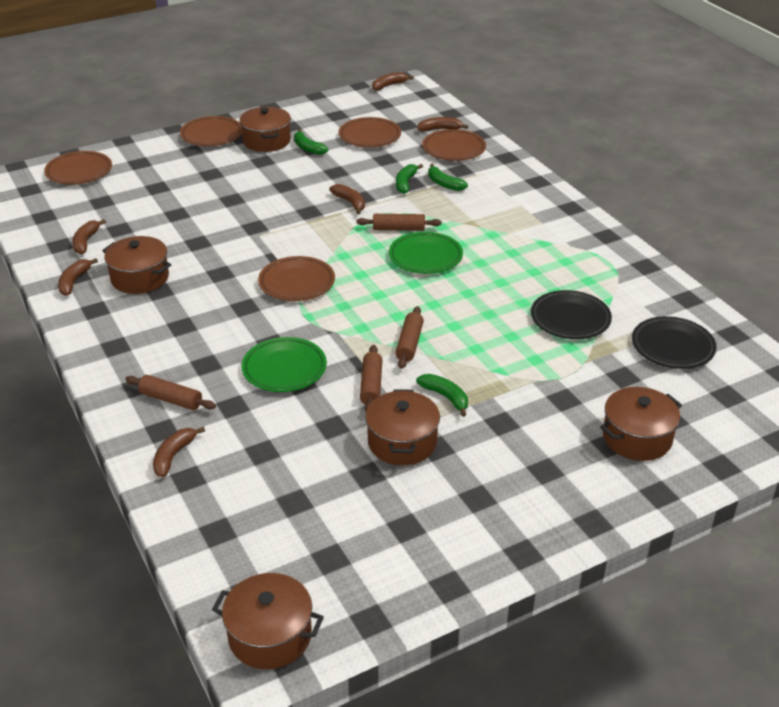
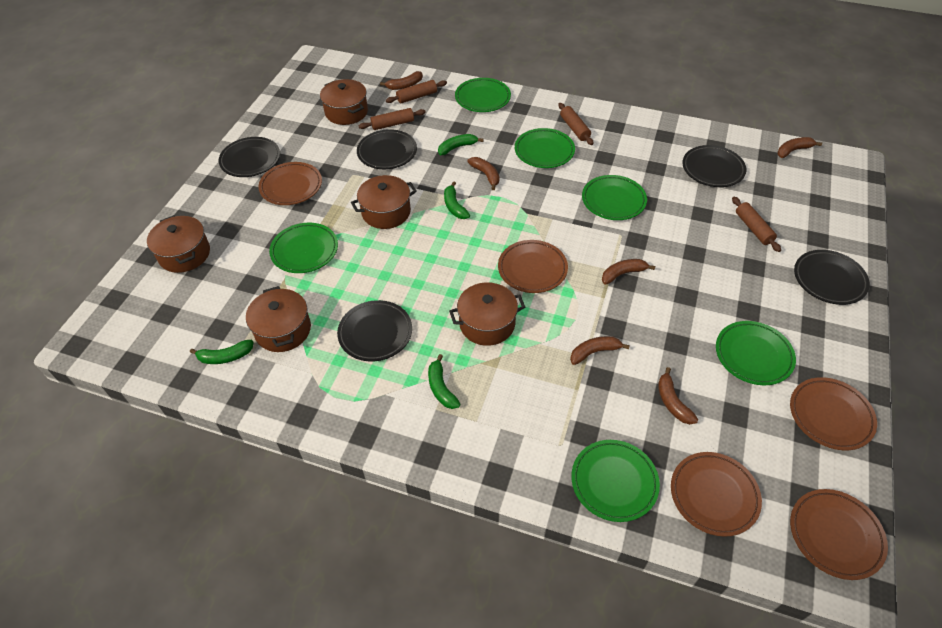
black plate: 2 -> 5
green plate: 2 -> 6

